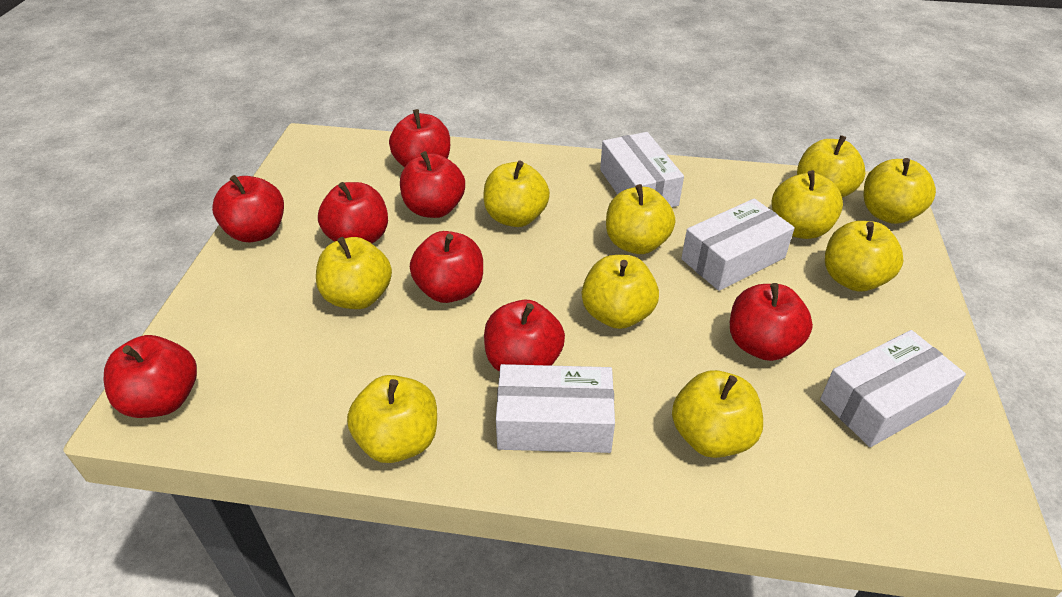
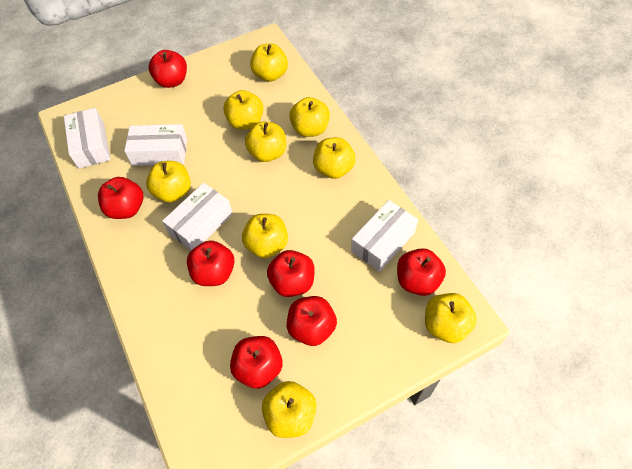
red apple: 8 -> 7
yellow apple: 10 -> 9

